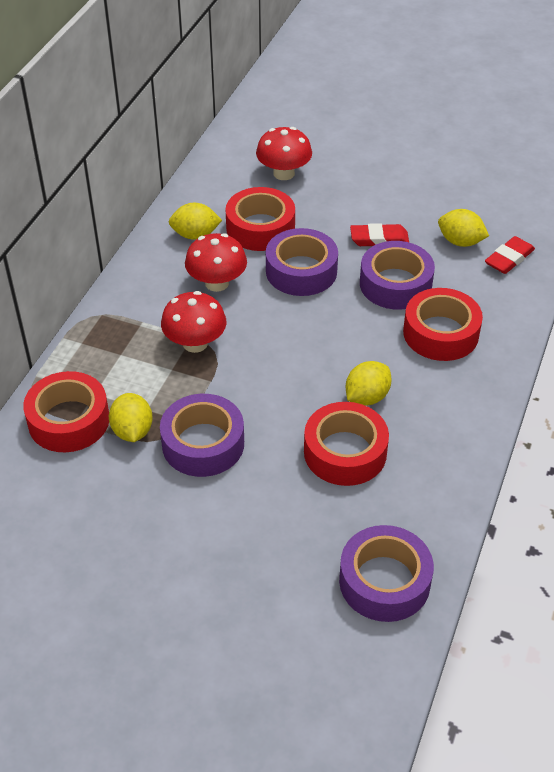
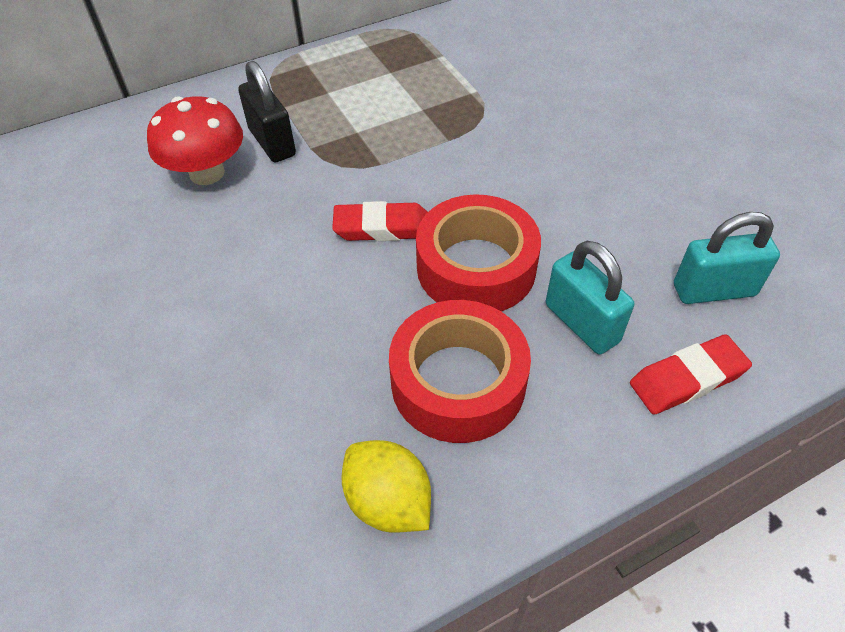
black padlock: 0 -> 1
purple tape: 4 -> 0
red mushroom: 3 -> 1
red tape: 4 -> 2
turquoise padlock: 0 -> 2
yellow lemon: 4 -> 1

